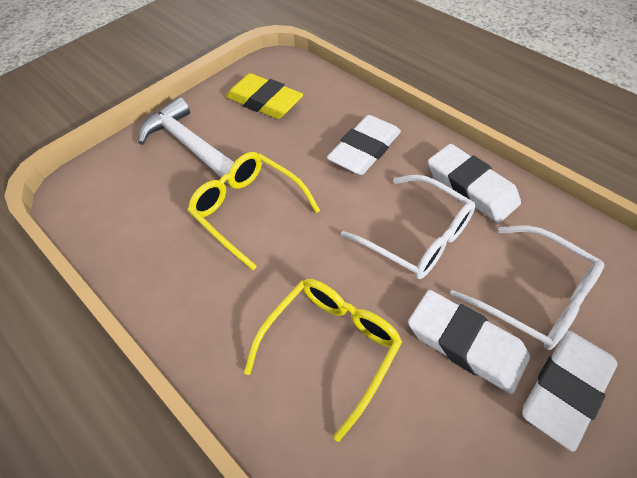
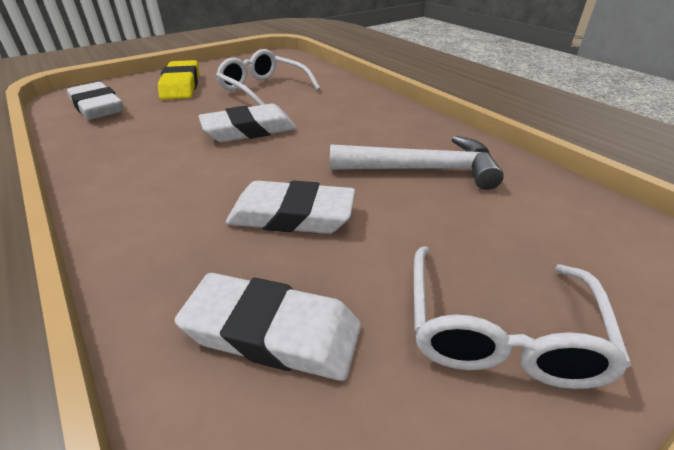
yellow glasses: 2 -> 0

